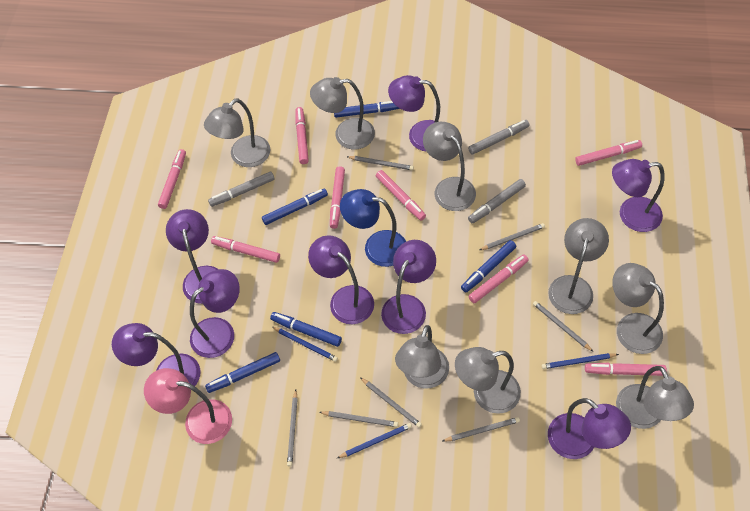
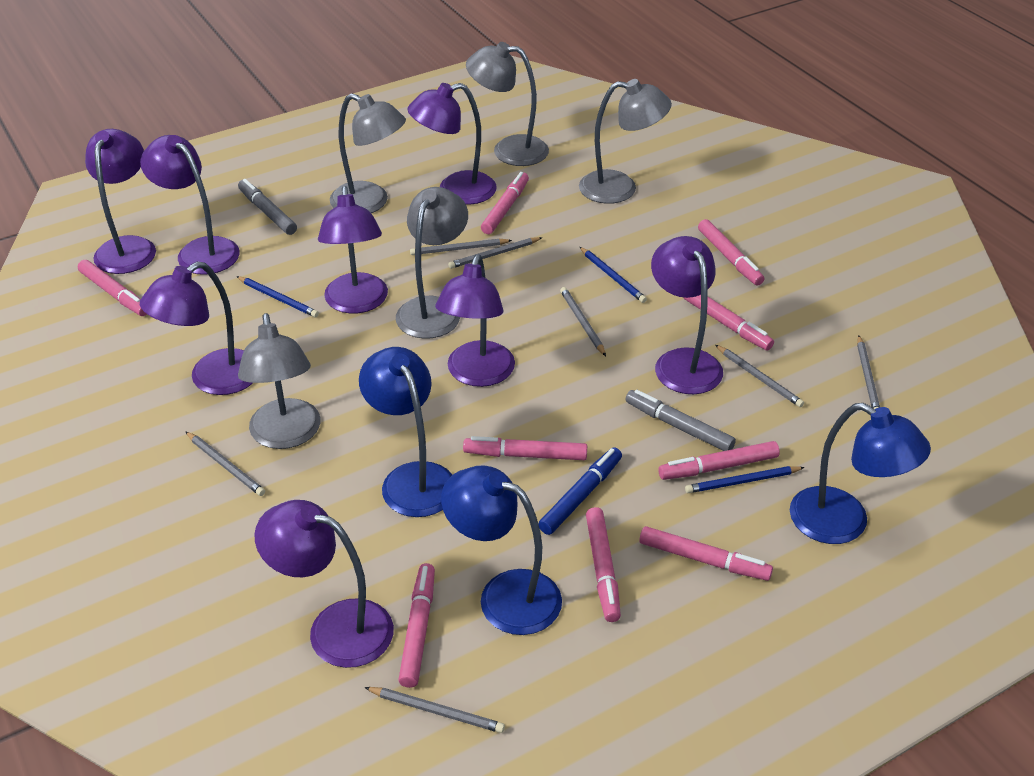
blue lamp: 1 -> 3
blue marker: 5 -> 1
grey lamp: 8 -> 5
grey marker: 3 -> 2
pink lamp: 1 -> 0
pink marker: 8 -> 9

